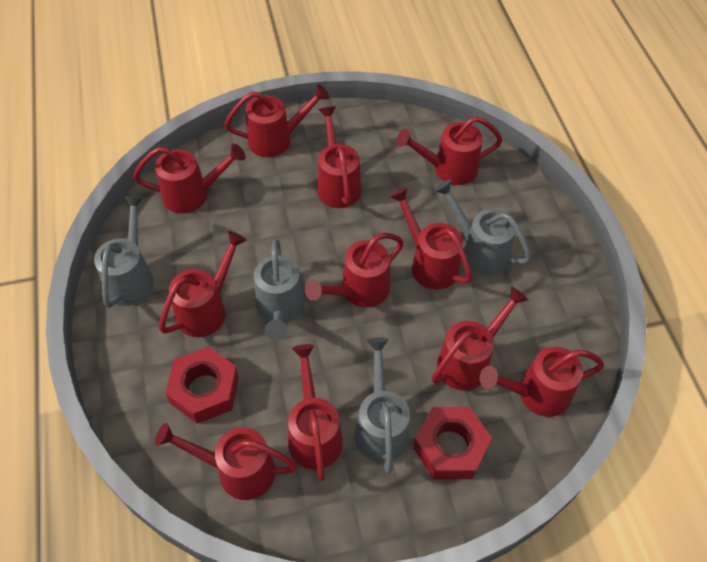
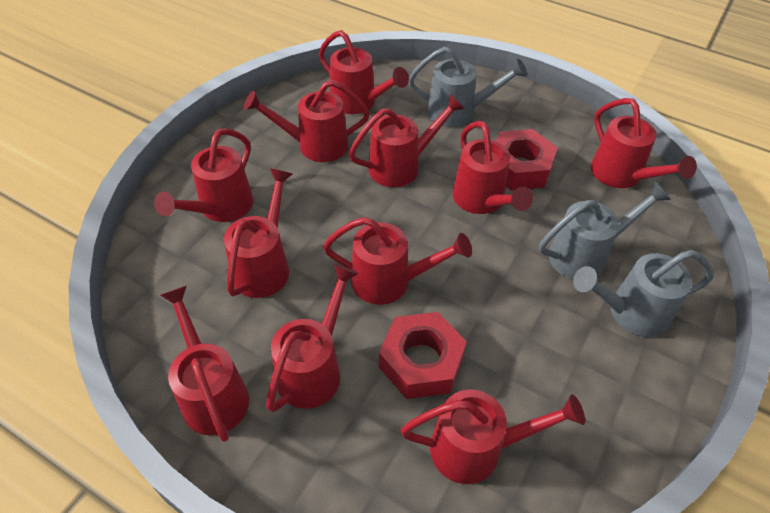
grey watering can: 4 -> 3

